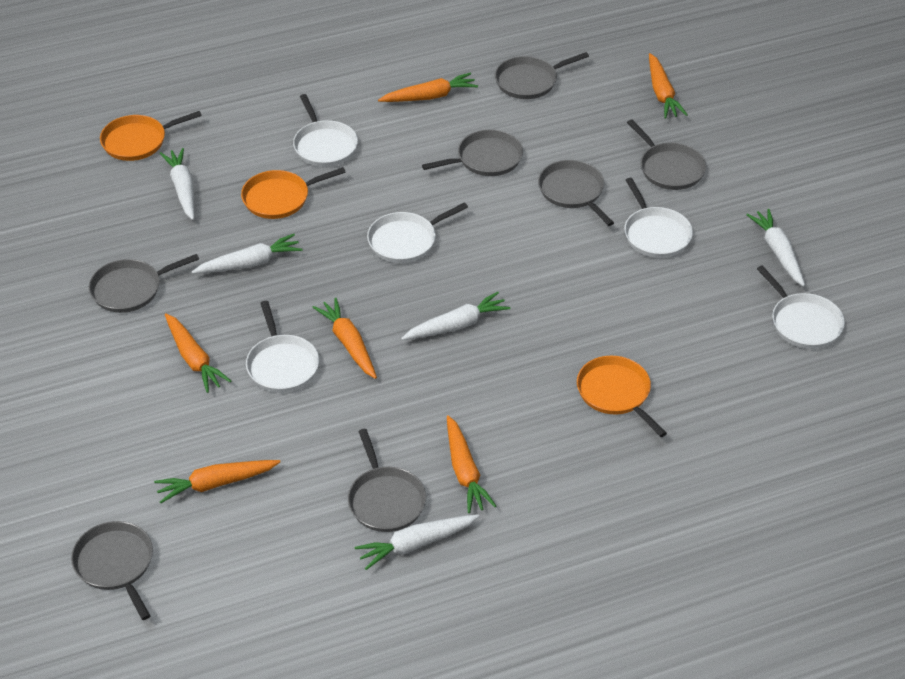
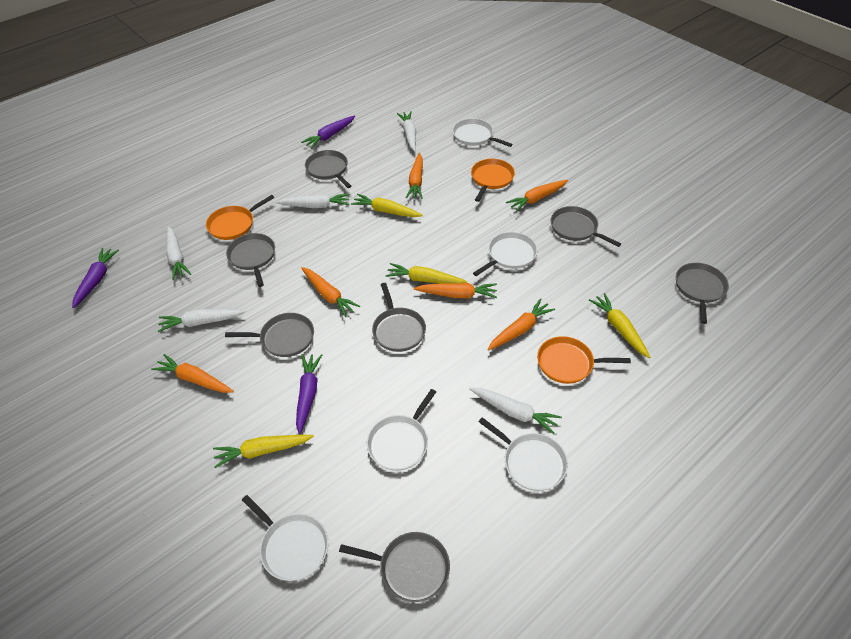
purple carrot: 0 -> 3
yellow carrot: 0 -> 4

